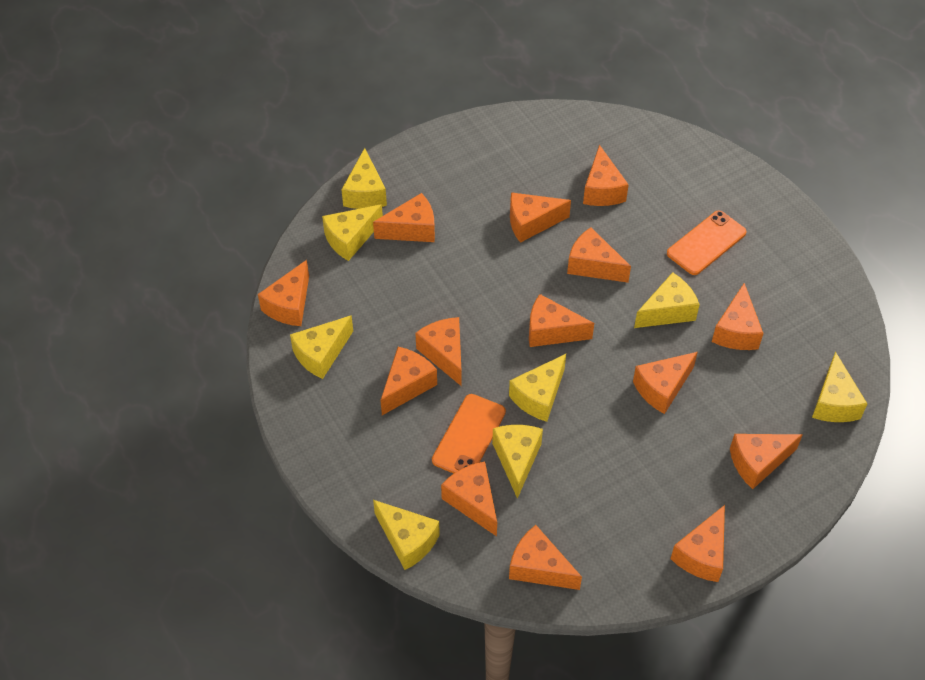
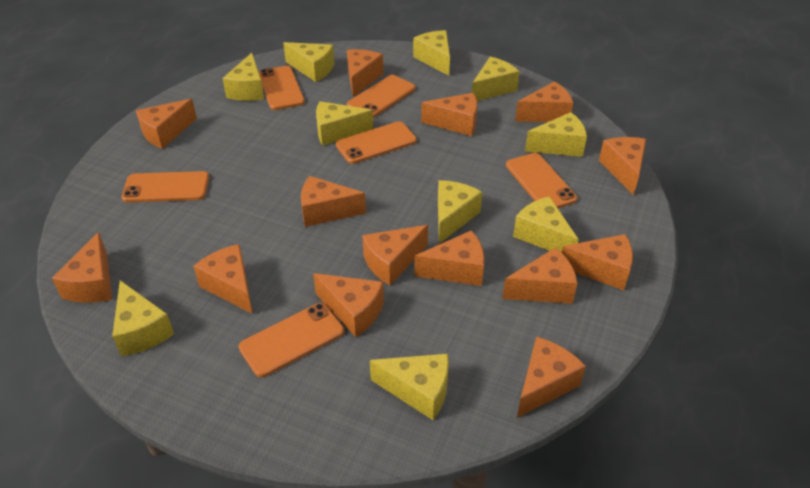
orange phone: 2 -> 6
yellow cheese: 8 -> 10

